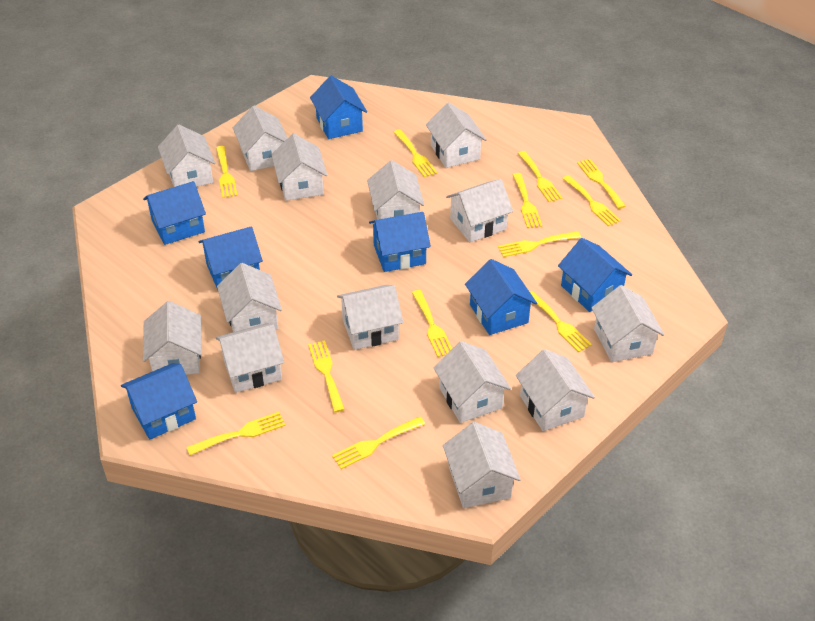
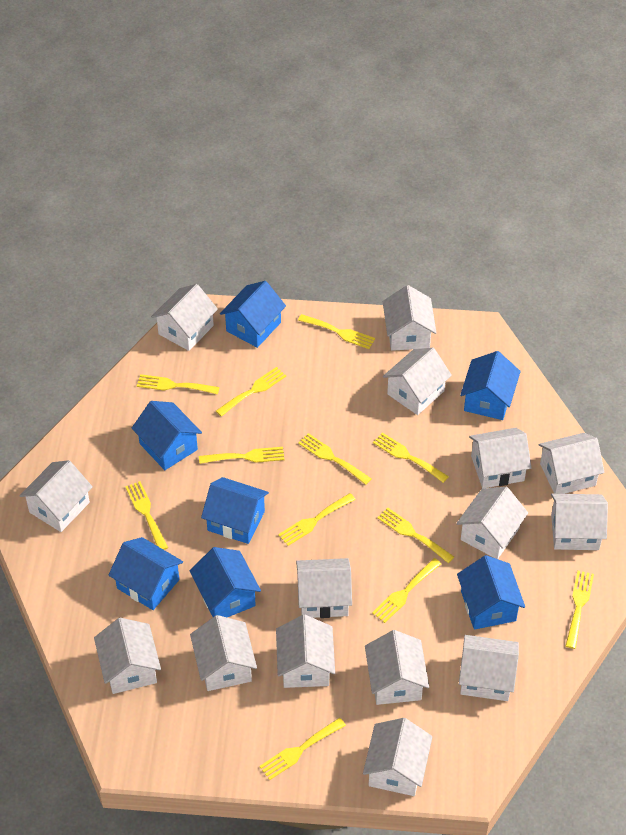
white house: 14 -> 15

